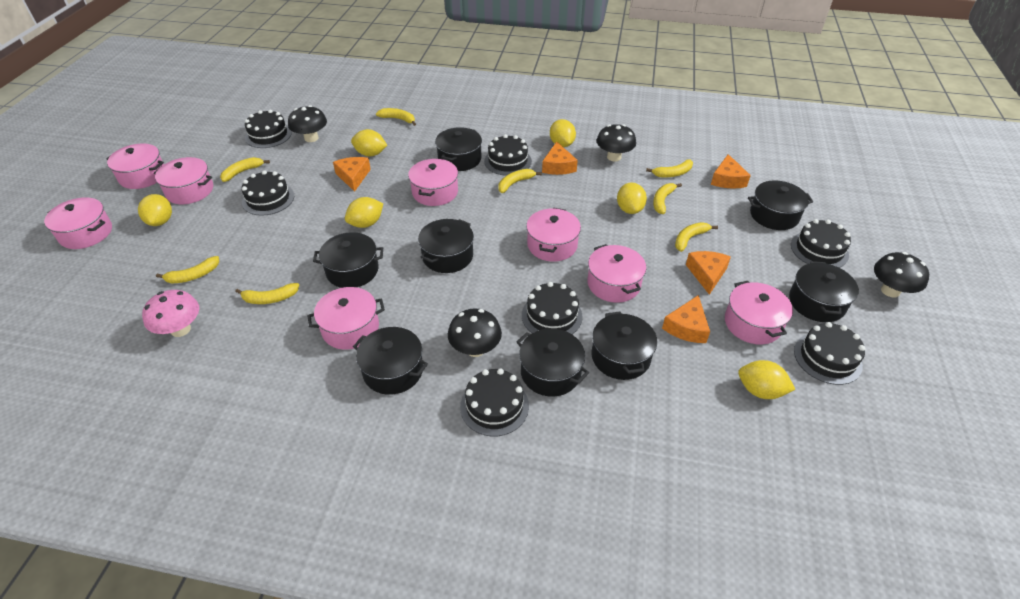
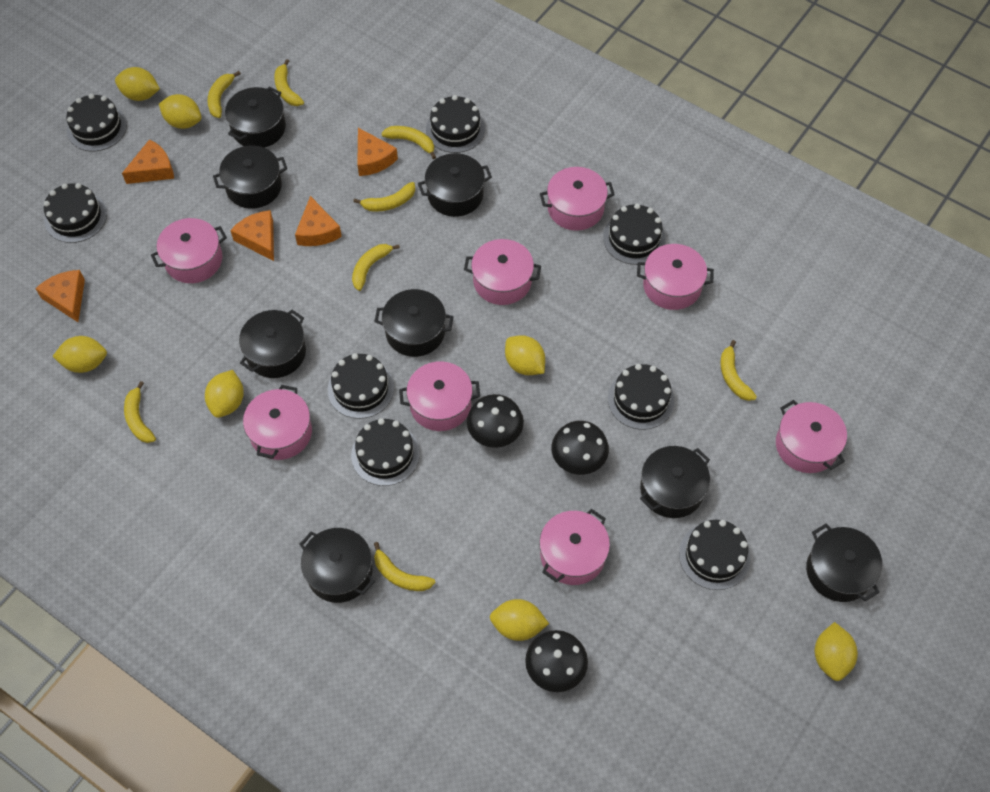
black cake: 7 -> 8
black mushroom: 4 -> 3
pink mushroom: 1 -> 0
yellow lemon: 6 -> 7

